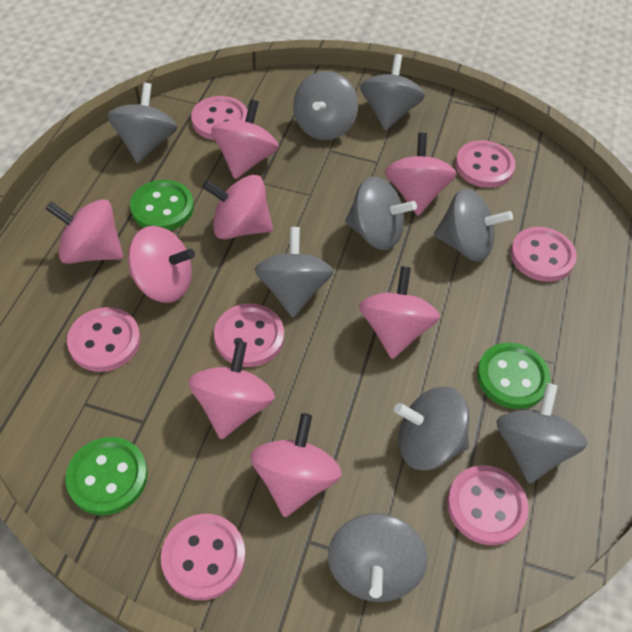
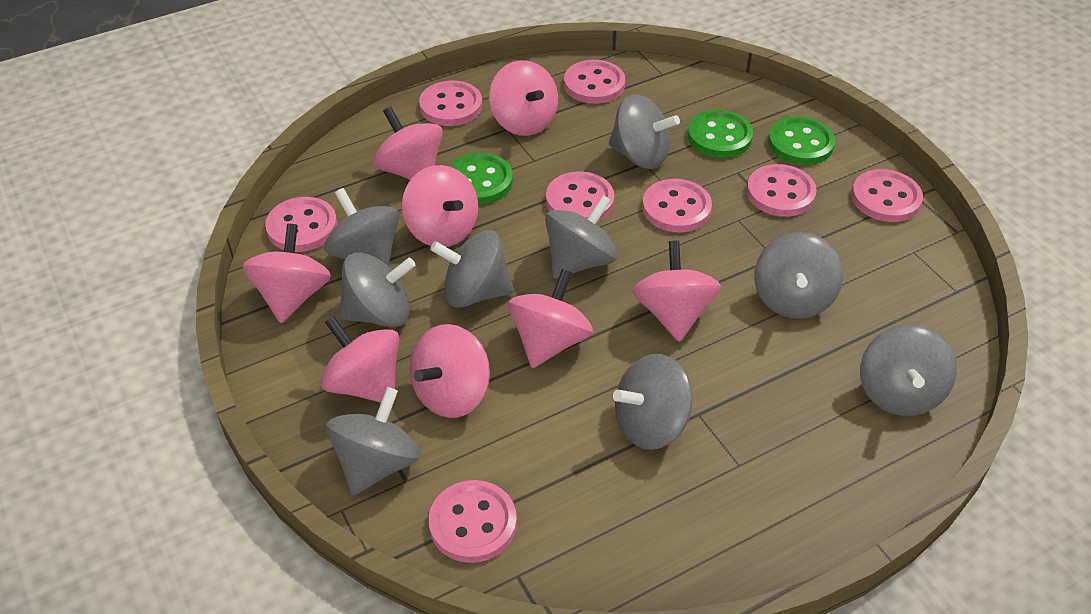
pink button: 7 -> 8

